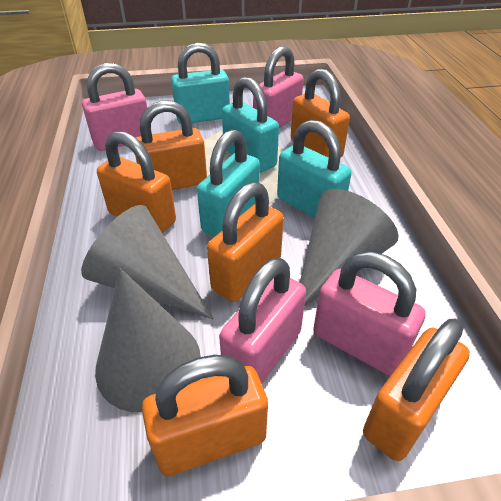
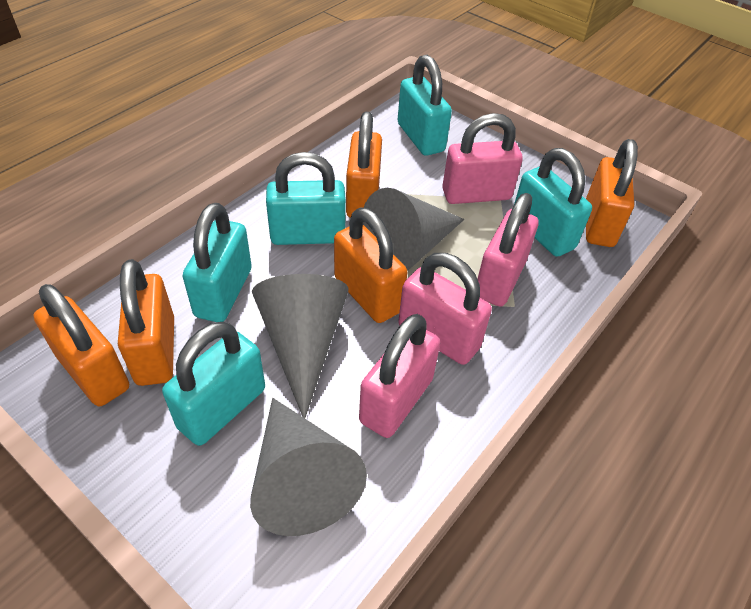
orange padlock: 6 -> 5
turquoise padlock: 4 -> 5

